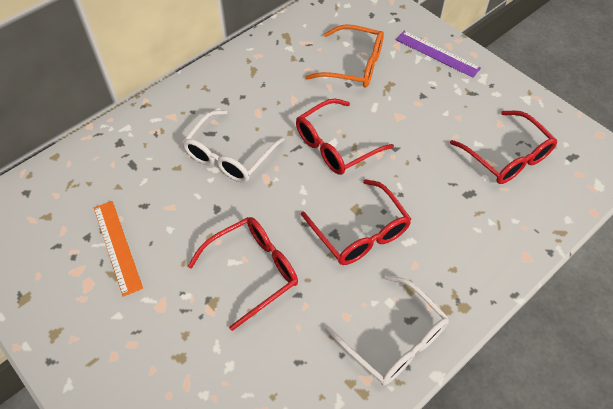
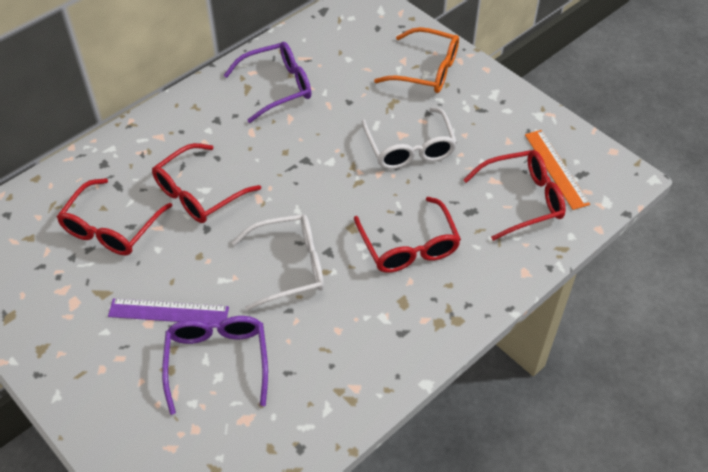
purple glasses: 0 -> 2

